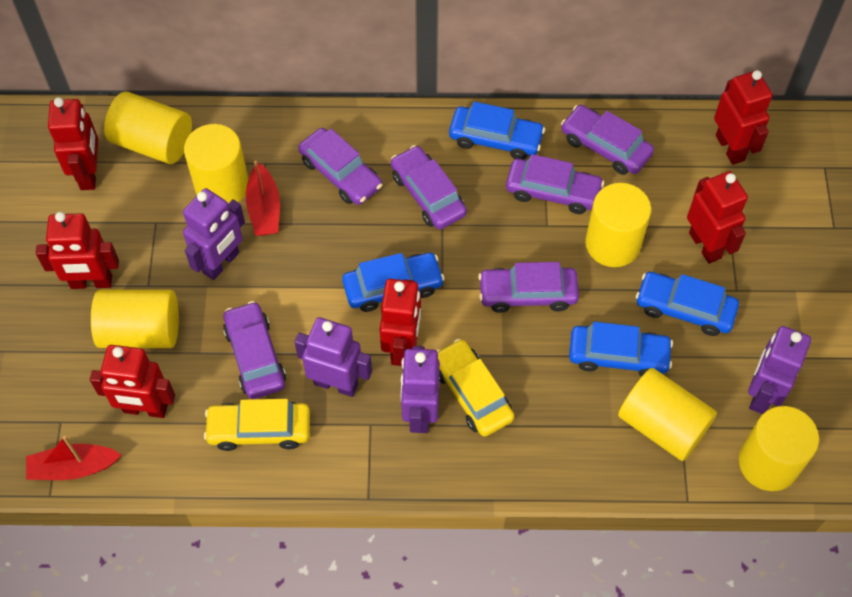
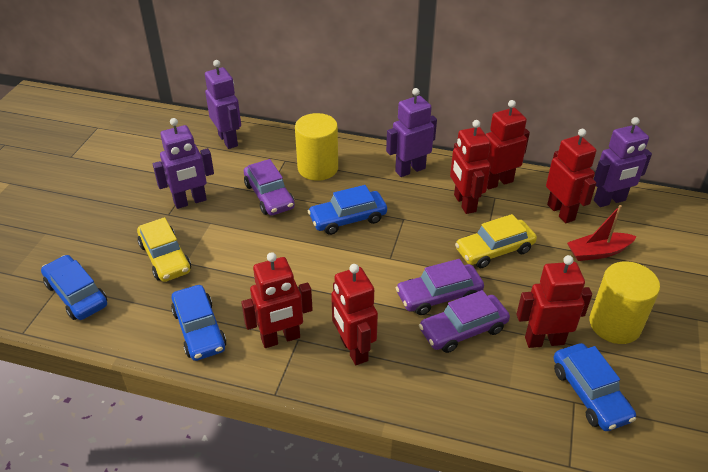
purple car: 6 -> 3
red boat: 2 -> 1
yellow cylinder: 6 -> 2

